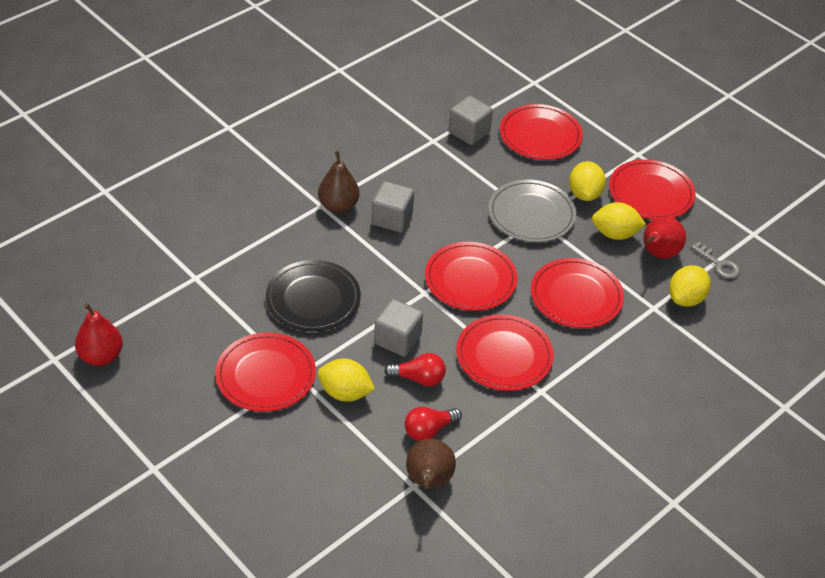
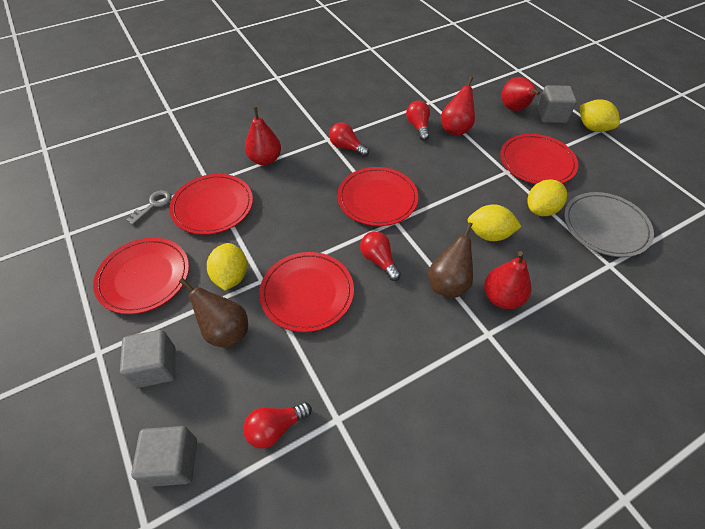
black plate: 1 -> 0
red light bulb: 2 -> 4
red pear: 2 -> 4
red plate: 6 -> 5

